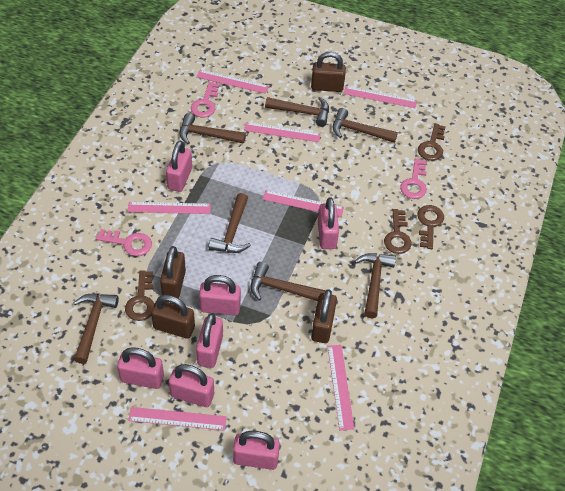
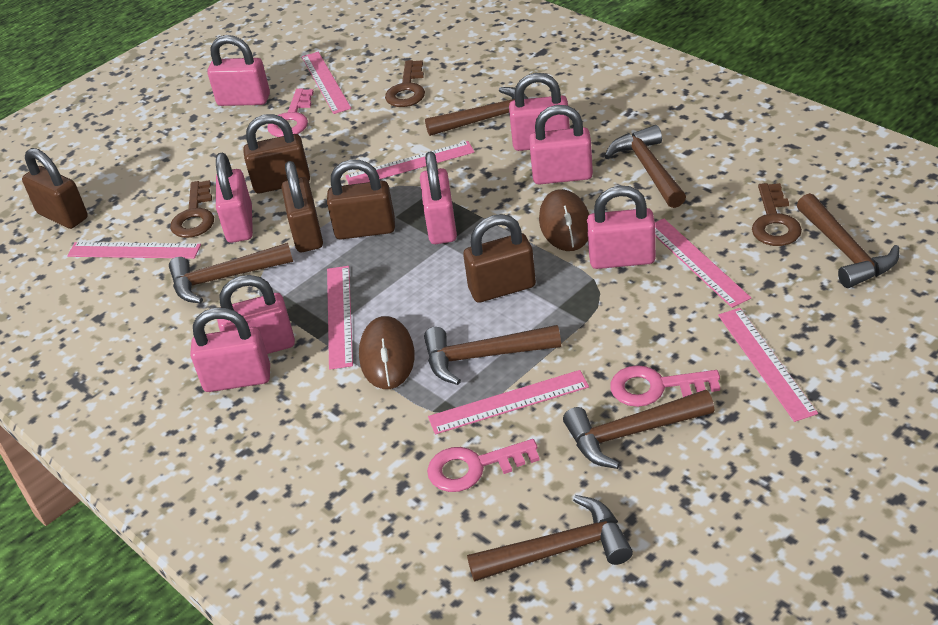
brown key: 4 -> 3
brown mouse: 0 -> 2
brown padlock: 4 -> 5
pink padlock: 7 -> 8

